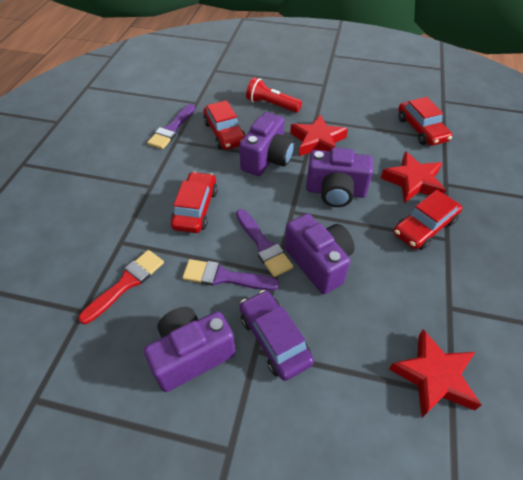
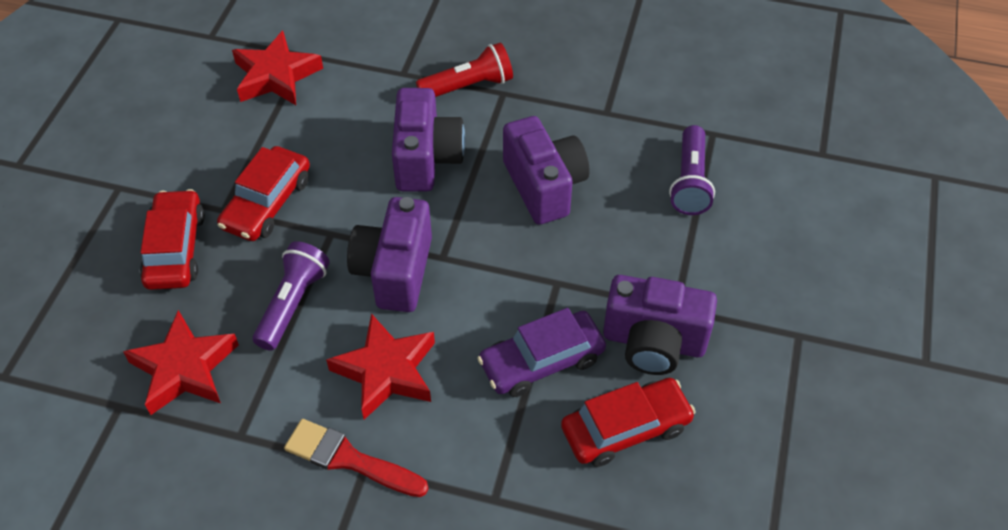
purple brush: 3 -> 0
purple flashlight: 0 -> 2
red car: 4 -> 3

